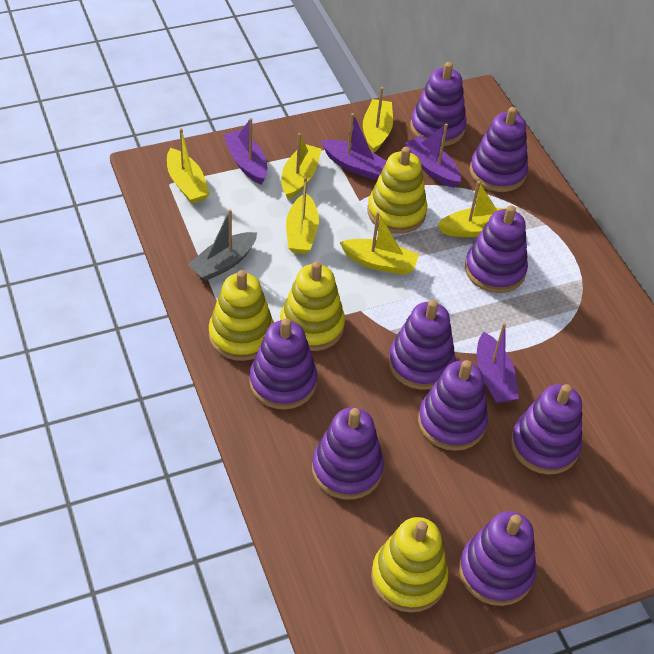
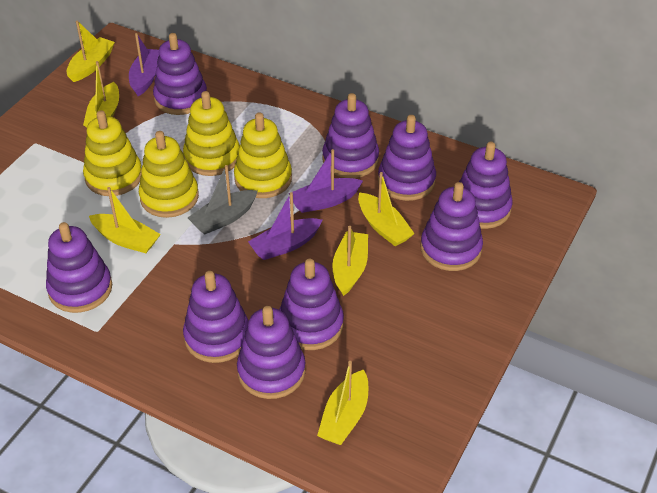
purple boat: 4 -> 3

